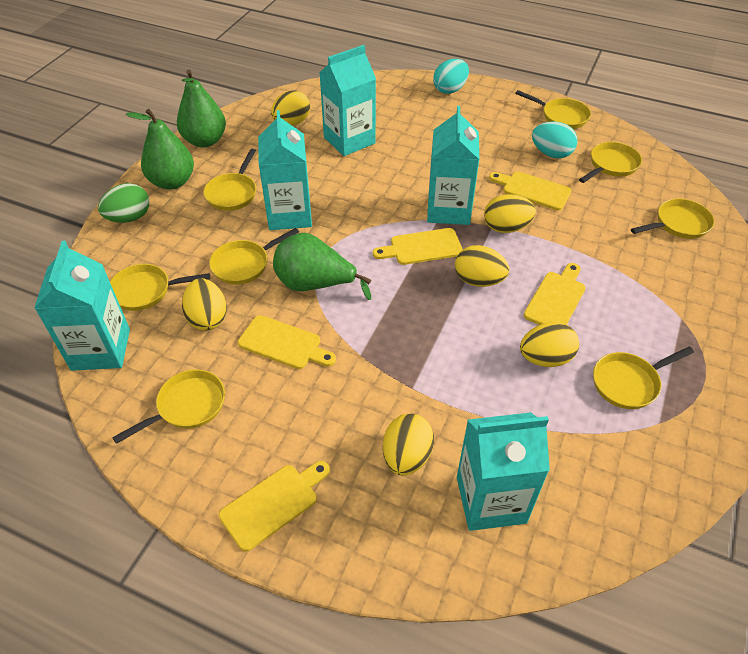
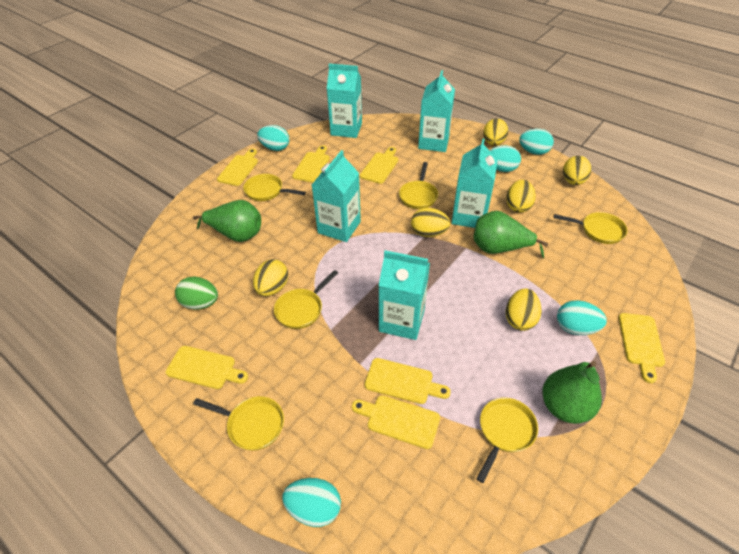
turquoise egg: 2 -> 5
yellow cutting board: 5 -> 7
yellow pan: 8 -> 6

